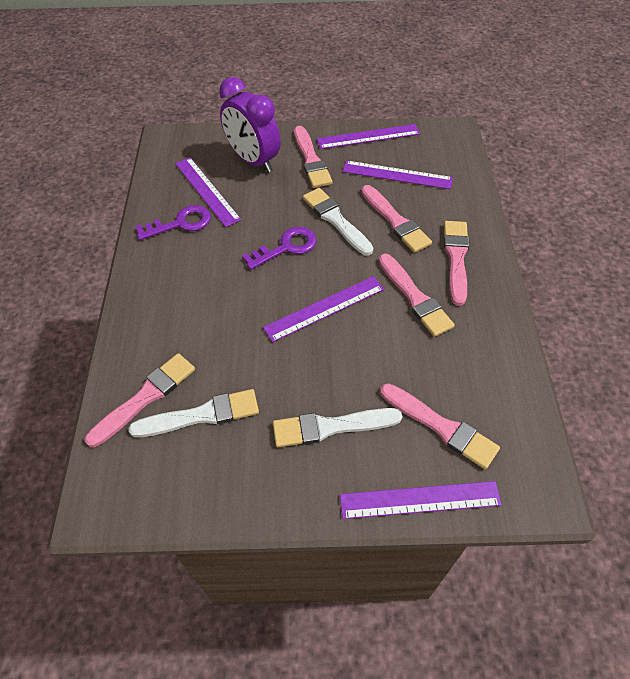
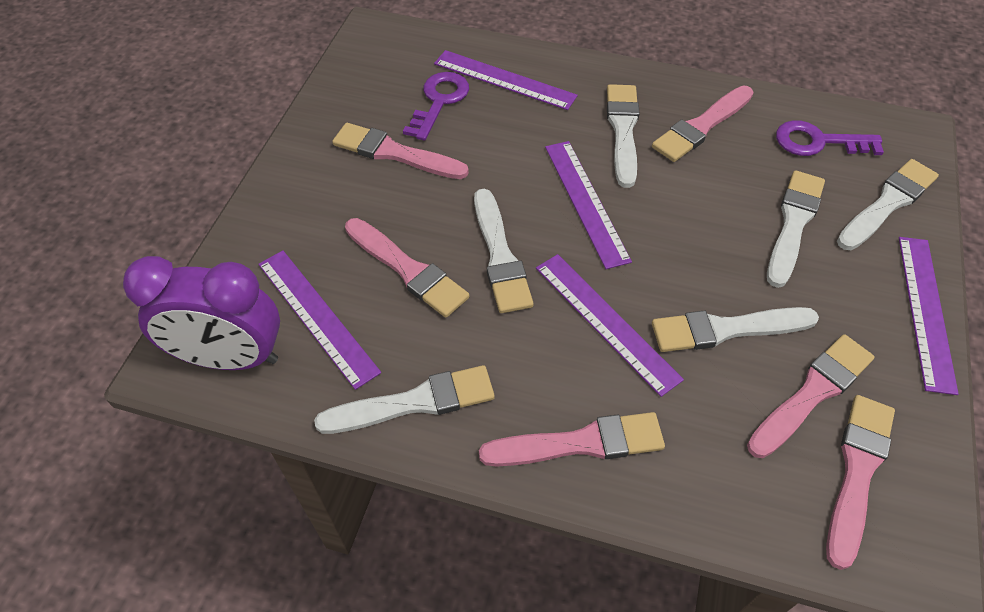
white brush: 3 -> 6

